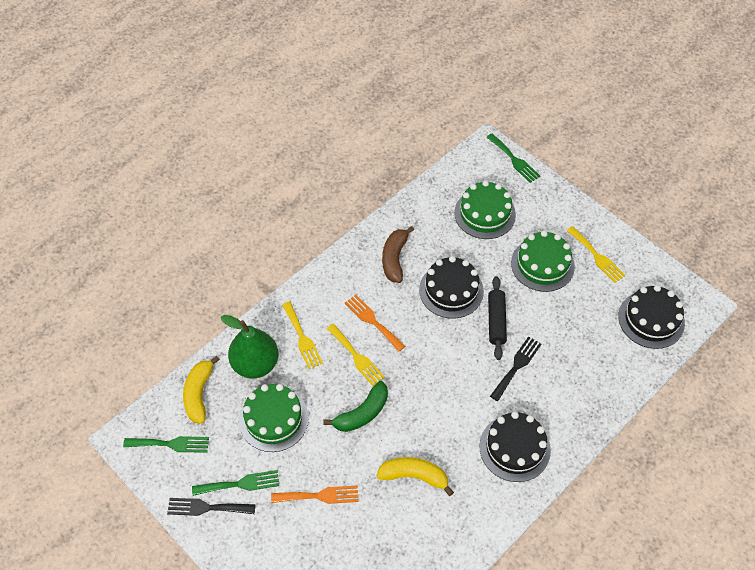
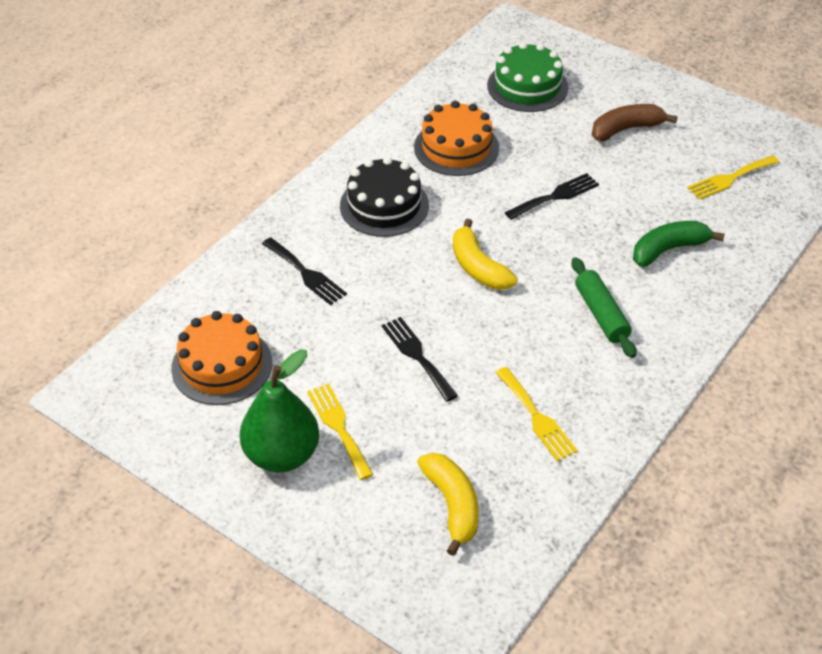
black cake: 3 -> 1
black fork: 2 -> 3
black rolling pin: 1 -> 0
green cake: 3 -> 1
green fork: 3 -> 0
green rolling pin: 0 -> 1
orange cake: 0 -> 2
orange fork: 2 -> 0

